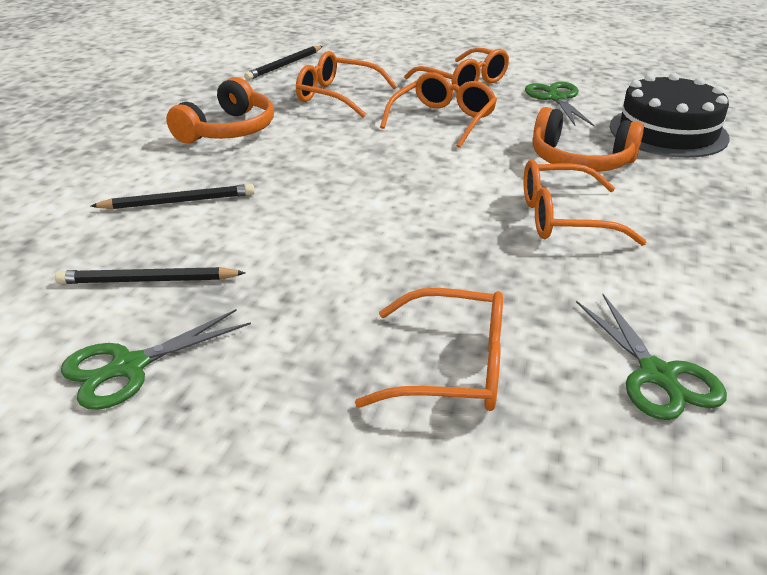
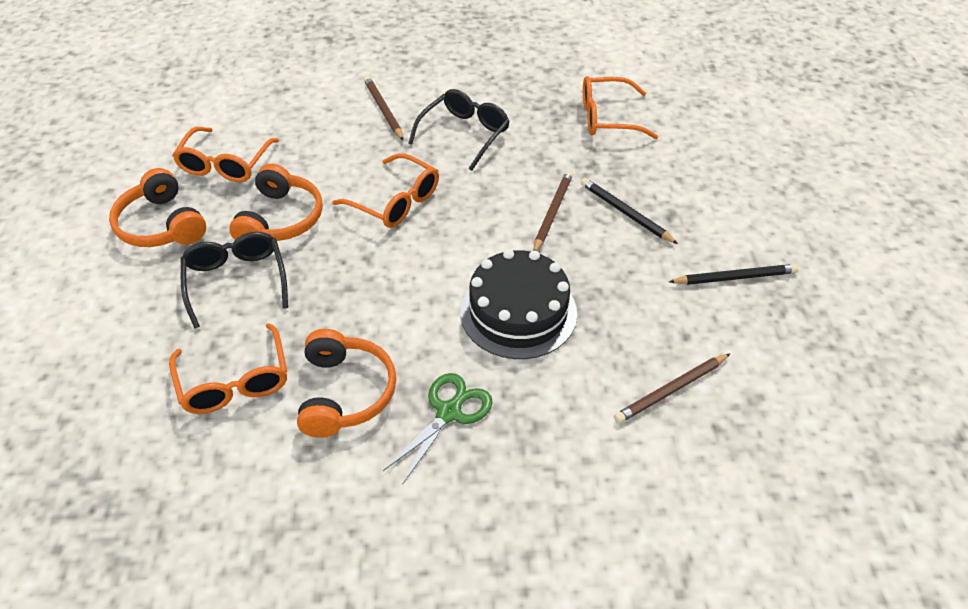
black glasses: 0 -> 2
black pencil: 3 -> 2
brown pencil: 0 -> 3
green scissors: 3 -> 1
orange glasses: 5 -> 4
orange headphones: 2 -> 3

